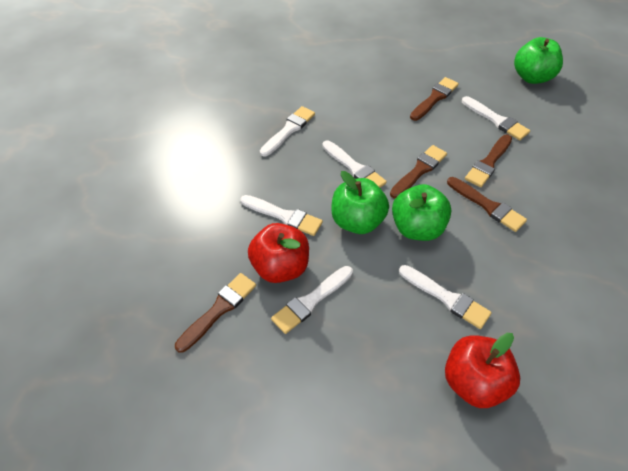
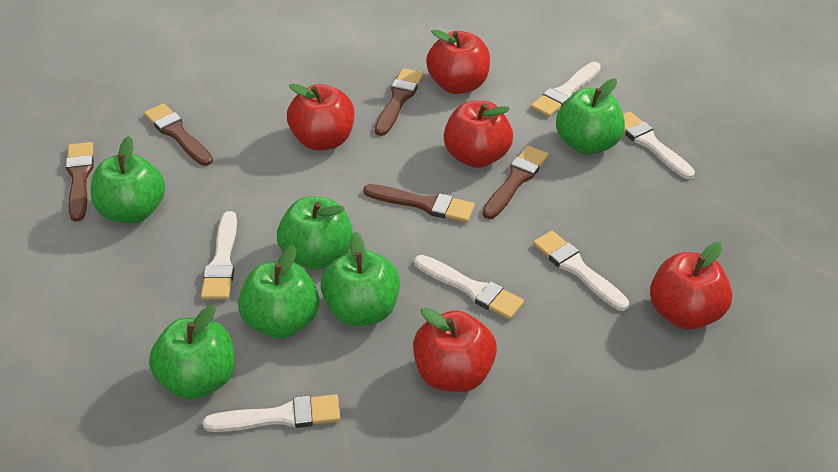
green apple: 3 -> 6
red apple: 2 -> 5

